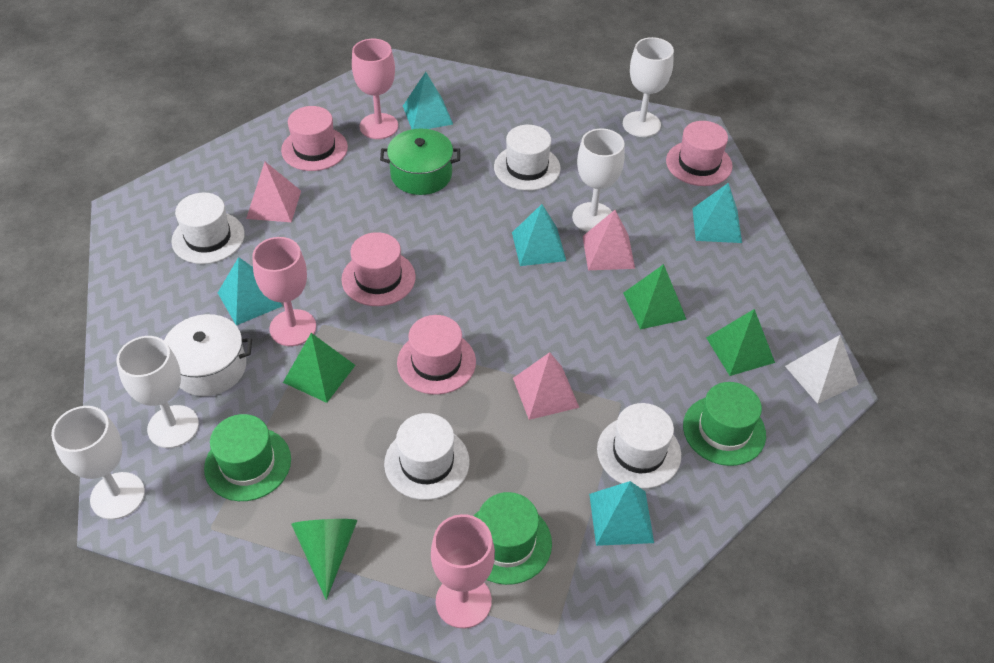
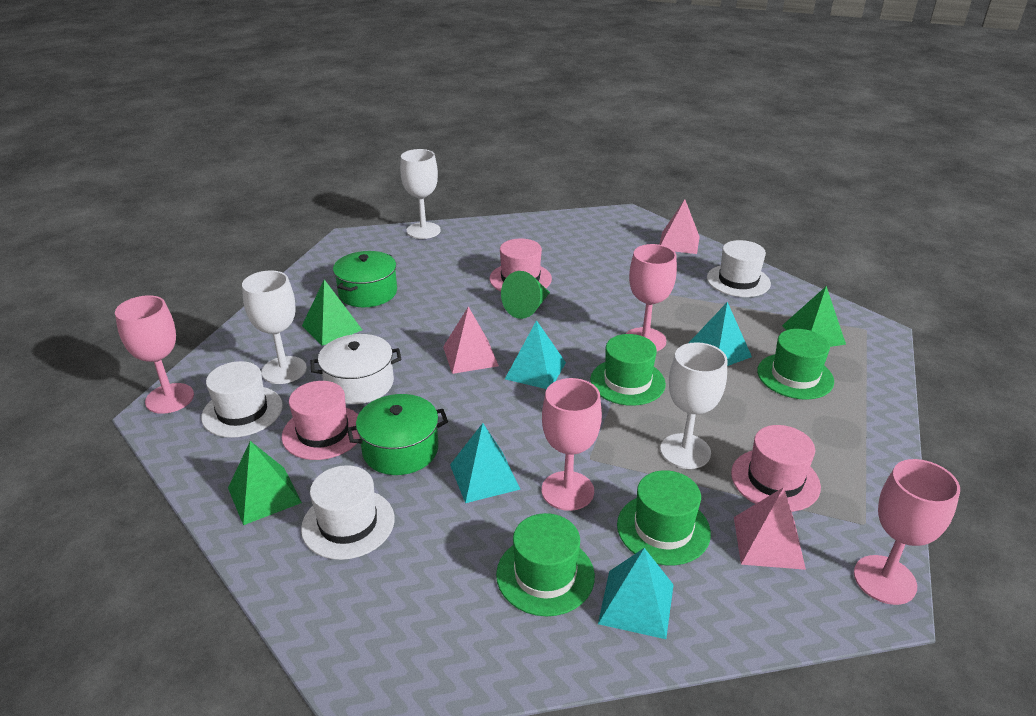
green hat: 3 -> 4
green pot: 1 -> 2
pink goblet: 3 -> 4
pink hat: 4 -> 3
turquoise pyramid: 5 -> 4
white goblet: 4 -> 3
white hat: 4 -> 3
white pyramid: 1 -> 0

